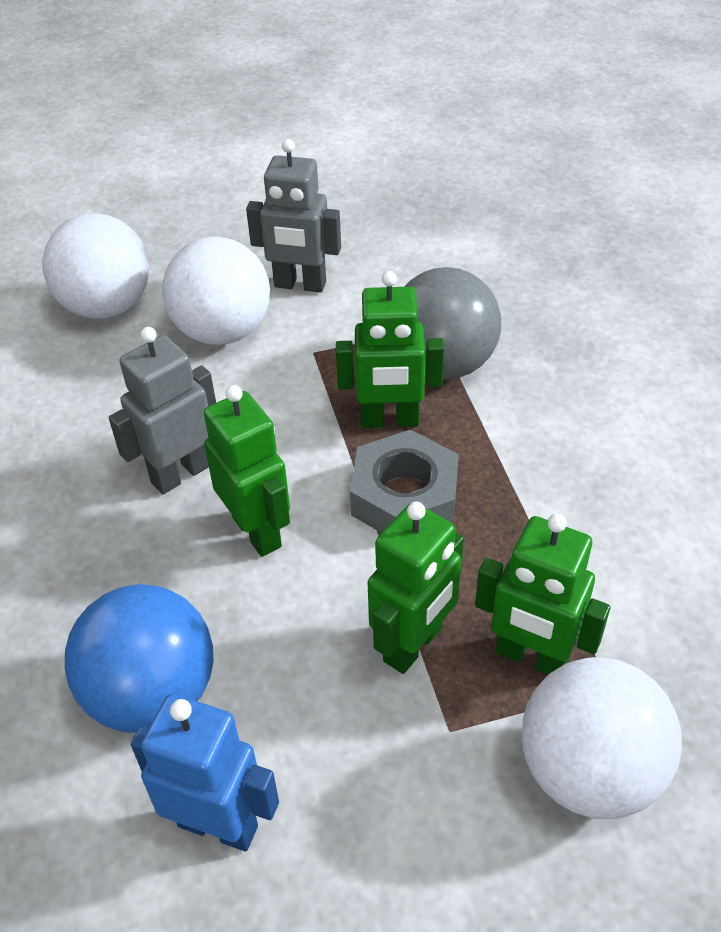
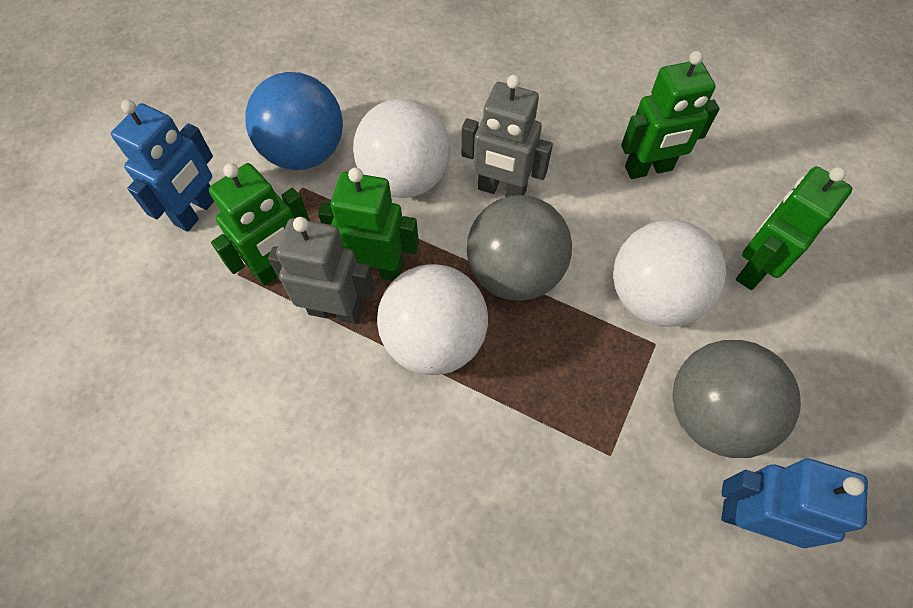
blue robot: 1 -> 2
grey ball: 1 -> 2
grey nut: 1 -> 0

